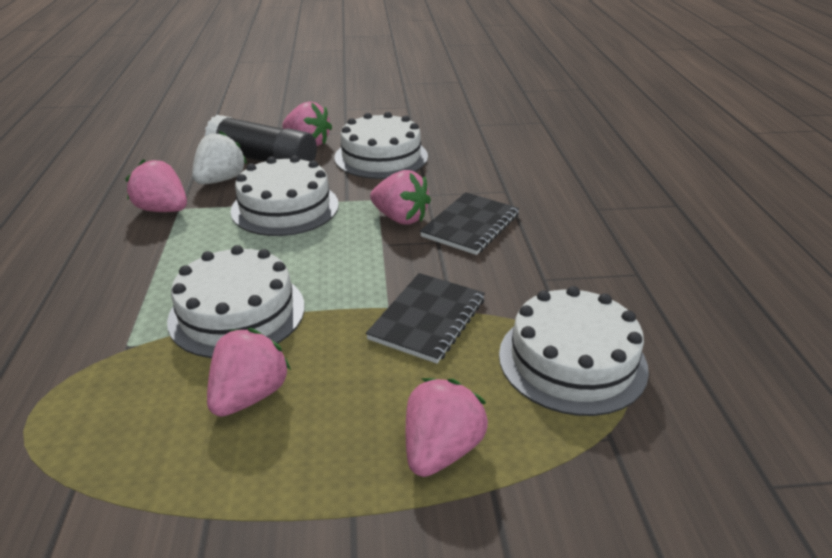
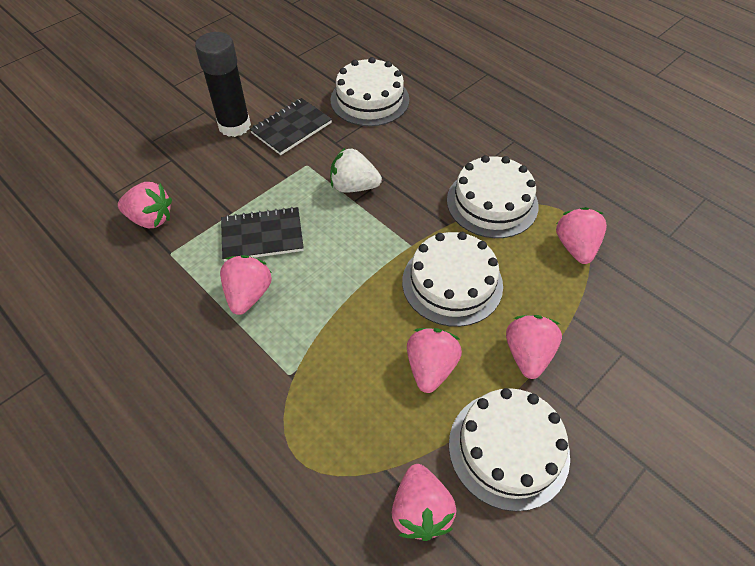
pink strawberry: 5 -> 6

